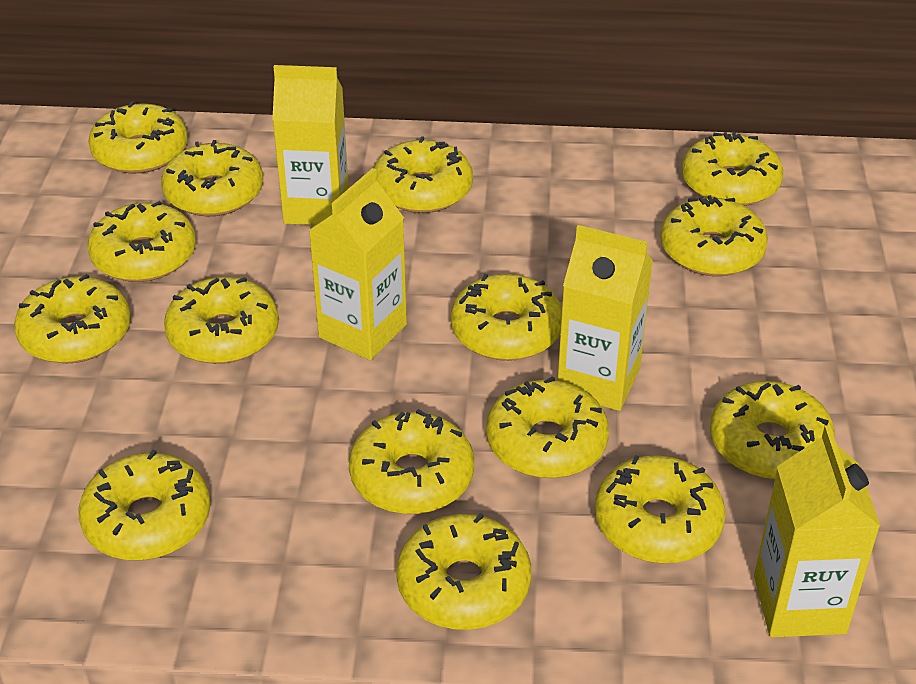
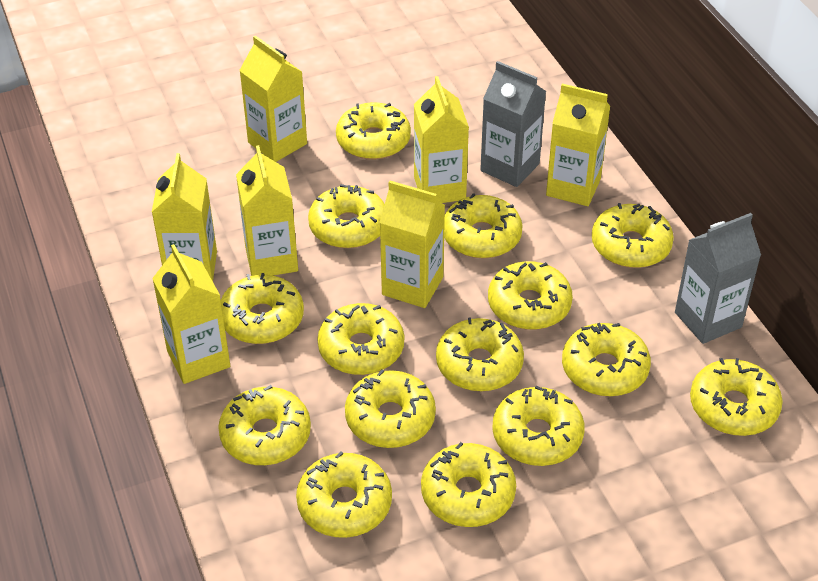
grey carton: 0 -> 2
yellow carton: 4 -> 7

